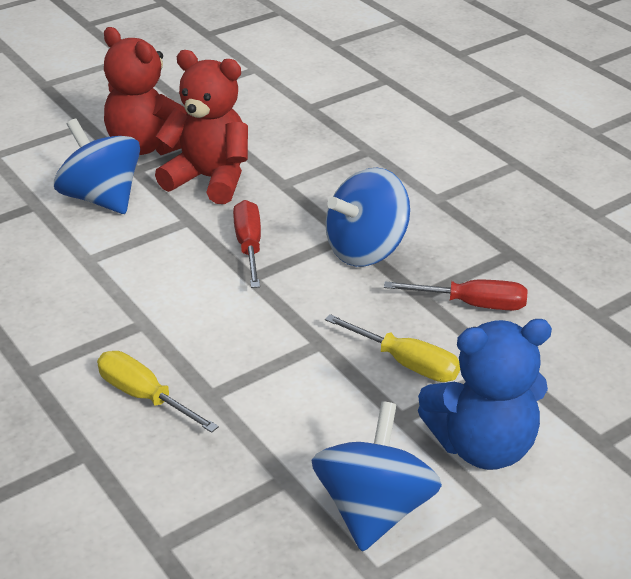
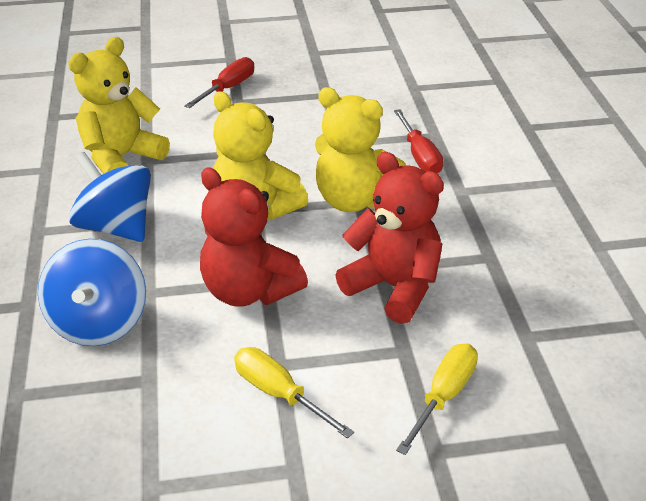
blue spinning top: 3 -> 2
blue teddy bear: 1 -> 0
yellow teddy bear: 0 -> 3

